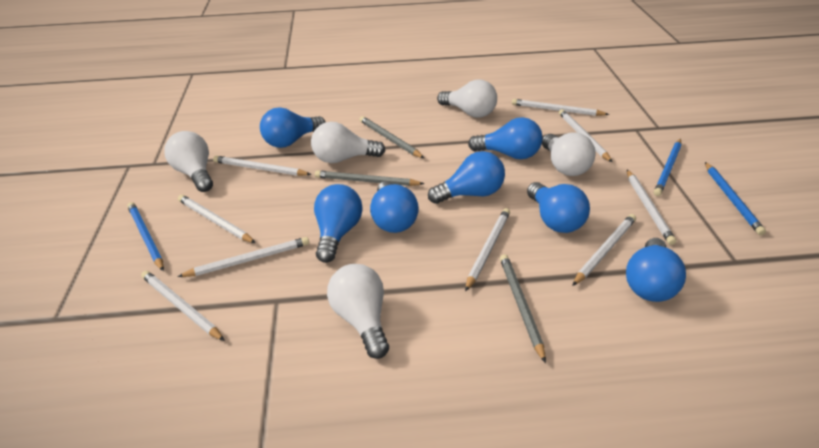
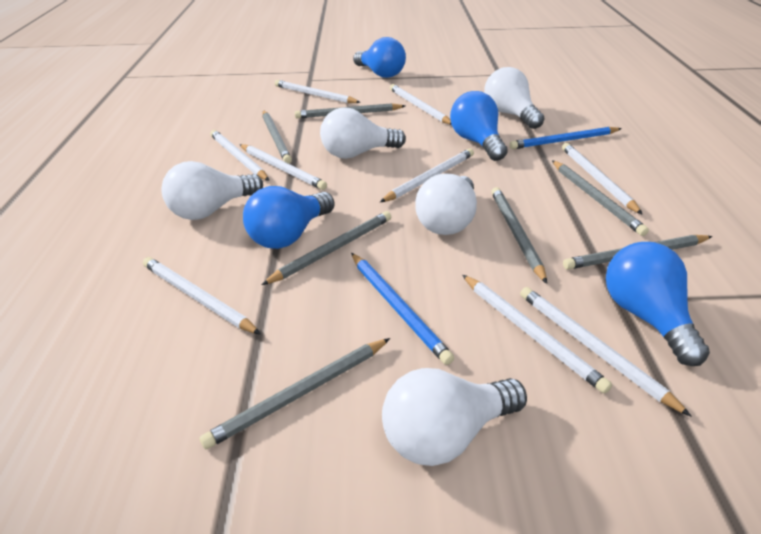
blue light bulb: 7 -> 4
blue pencil: 3 -> 2
grey pencil: 3 -> 7

